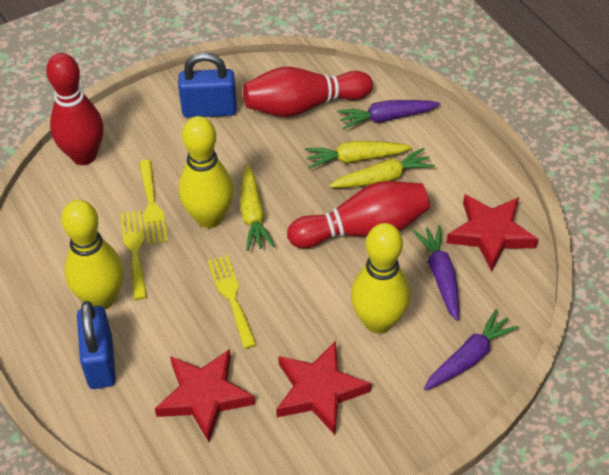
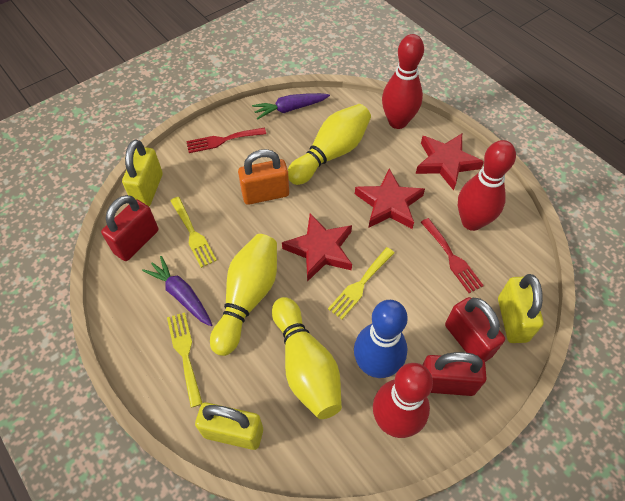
blue bowling pin: 0 -> 1
blue padlock: 2 -> 0
orange padlock: 0 -> 1
purple carrot: 3 -> 2
red fork: 0 -> 2
red padlock: 0 -> 3
yellow carrot: 3 -> 0
yellow padlock: 0 -> 3

